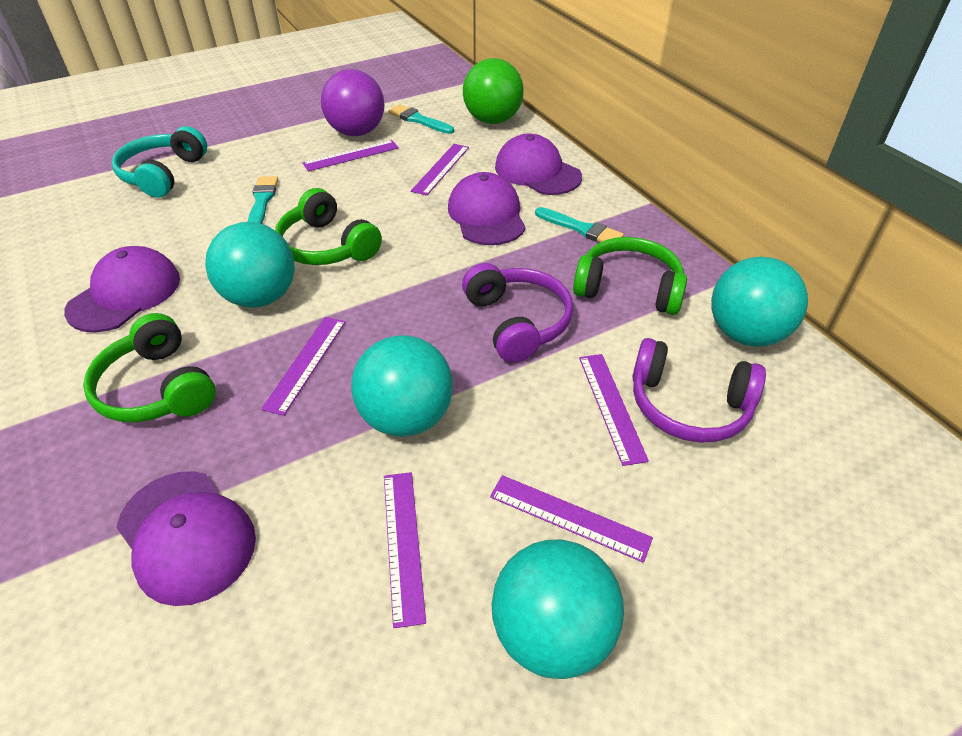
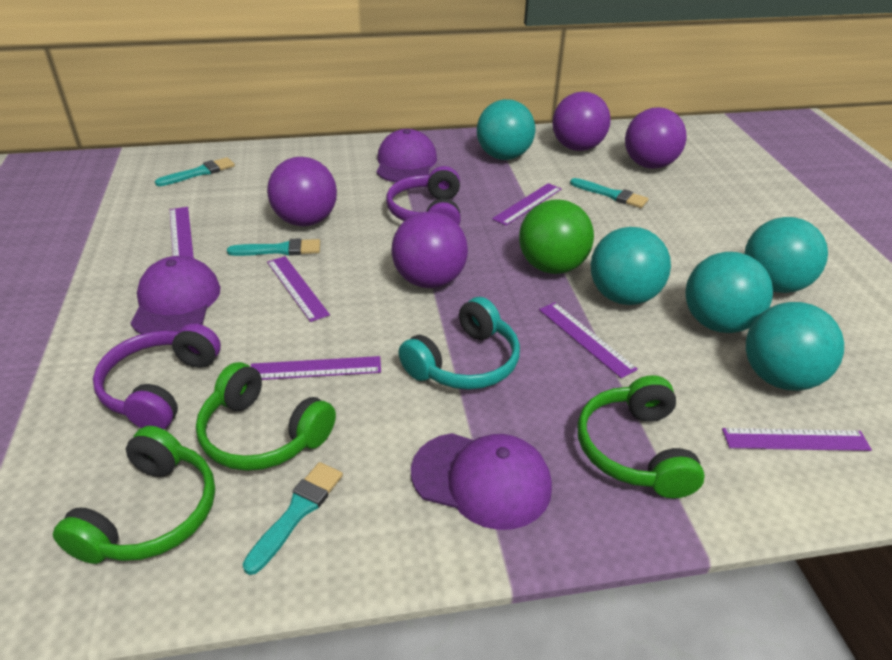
purple ball: 1 -> 4
purple cap: 4 -> 3
turquoise ball: 4 -> 5
turquoise brush: 3 -> 4

